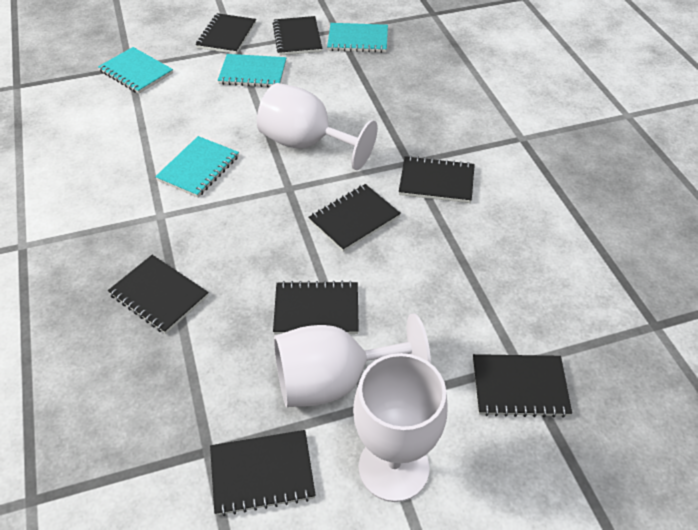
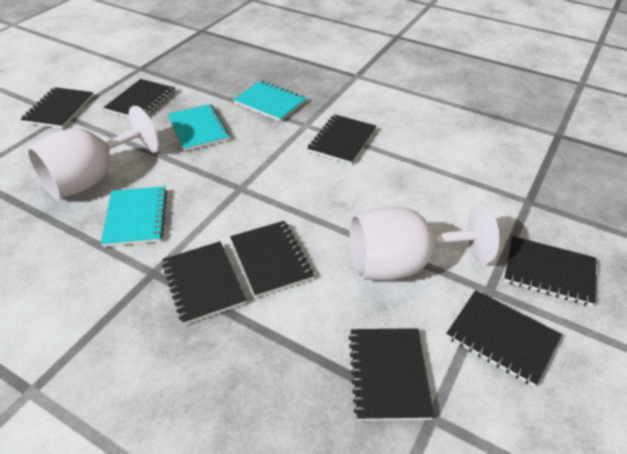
turquoise notebook: 4 -> 3
white goblet: 3 -> 2

